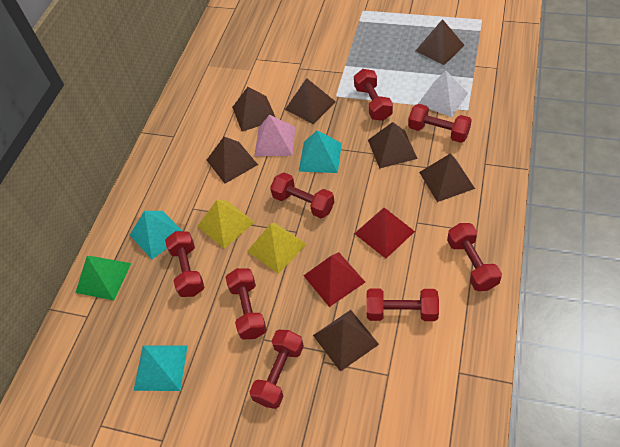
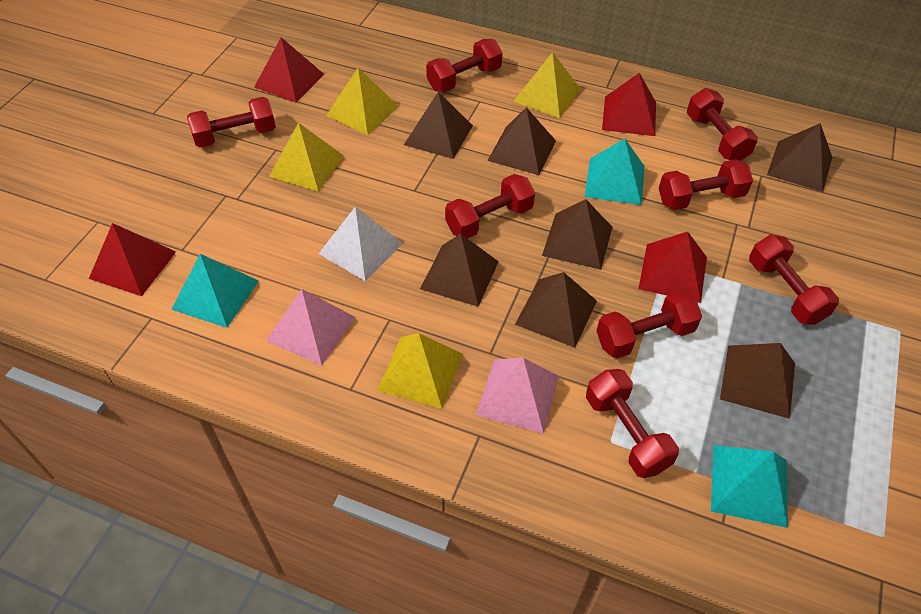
green pyramid: 1 -> 0
pink pyramid: 1 -> 2
red pyramid: 2 -> 4
yellow pyramid: 2 -> 4

